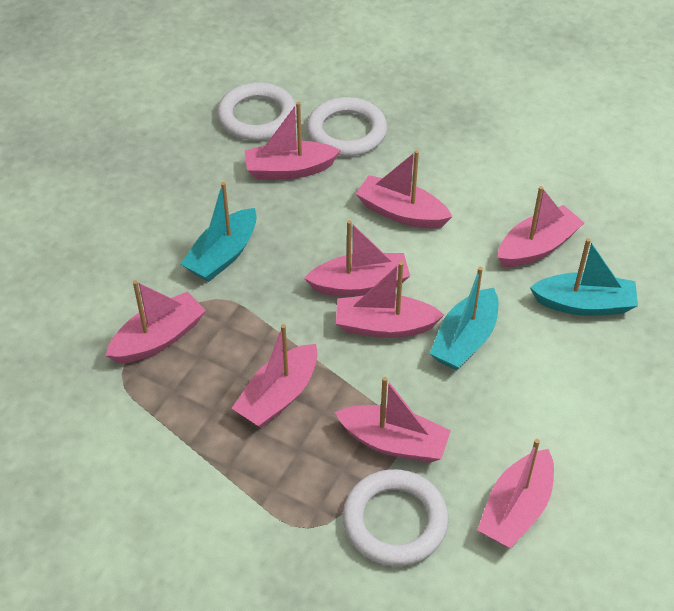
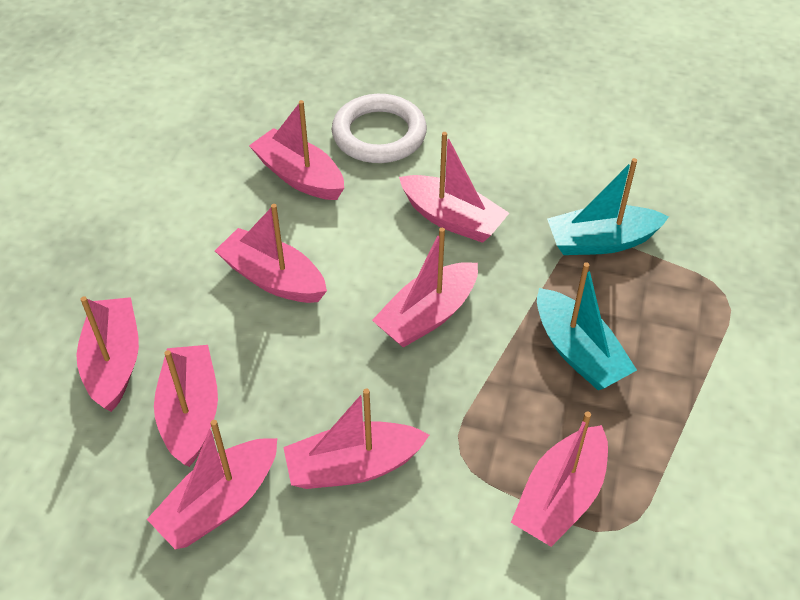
turquoise boat: 3 -> 2
white ring: 3 -> 1

